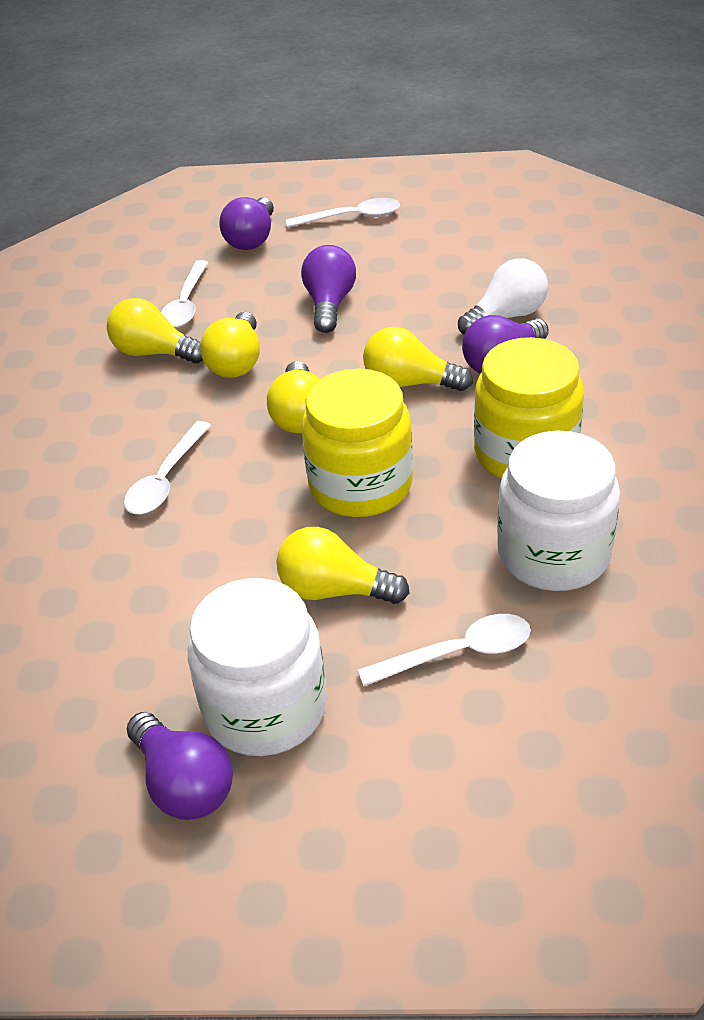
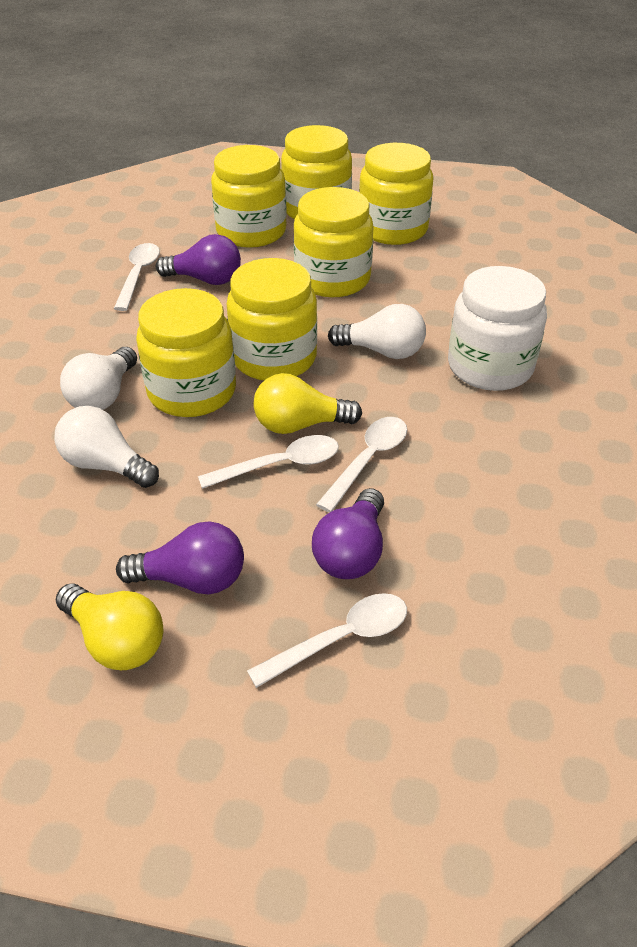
purple light bulb: 4 -> 3
white jar: 2 -> 1
white light bulb: 1 -> 3
yellow jar: 2 -> 6
yellow light bulb: 5 -> 2

